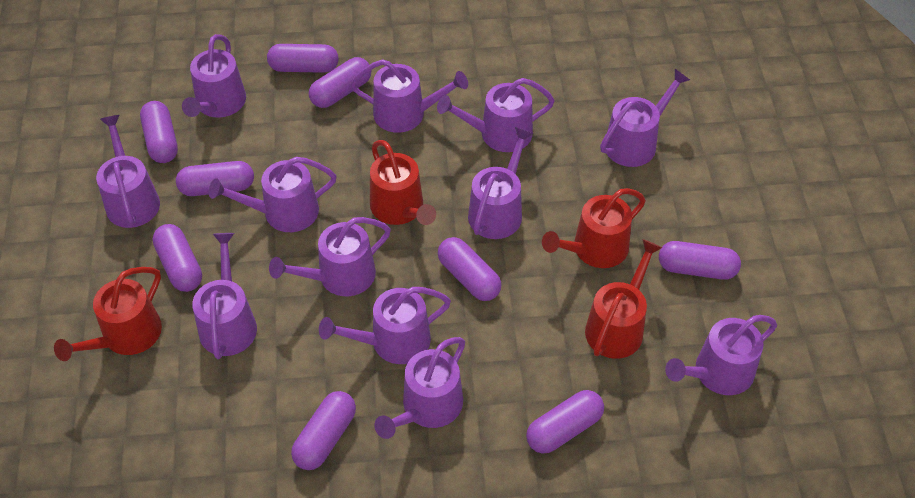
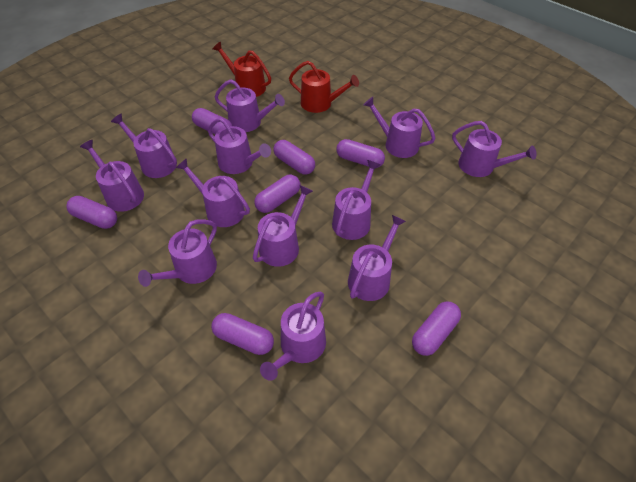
purple capsule: 9 -> 7
red watering can: 4 -> 2

